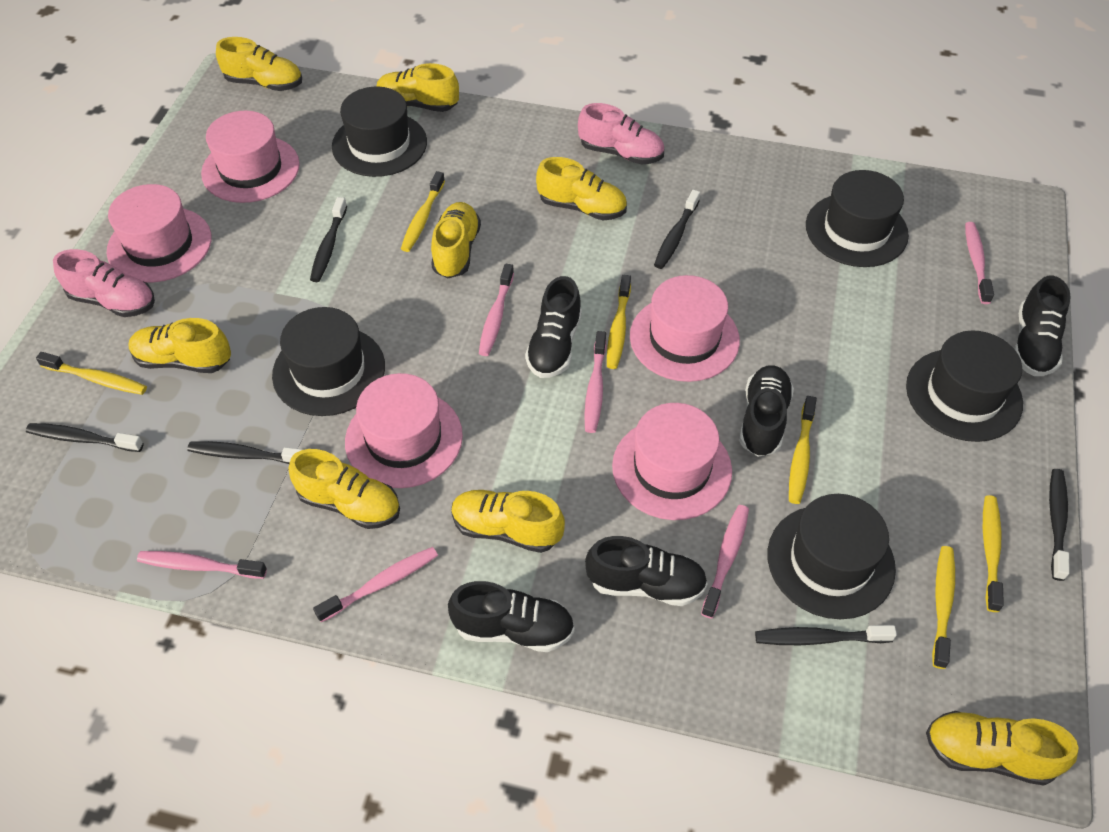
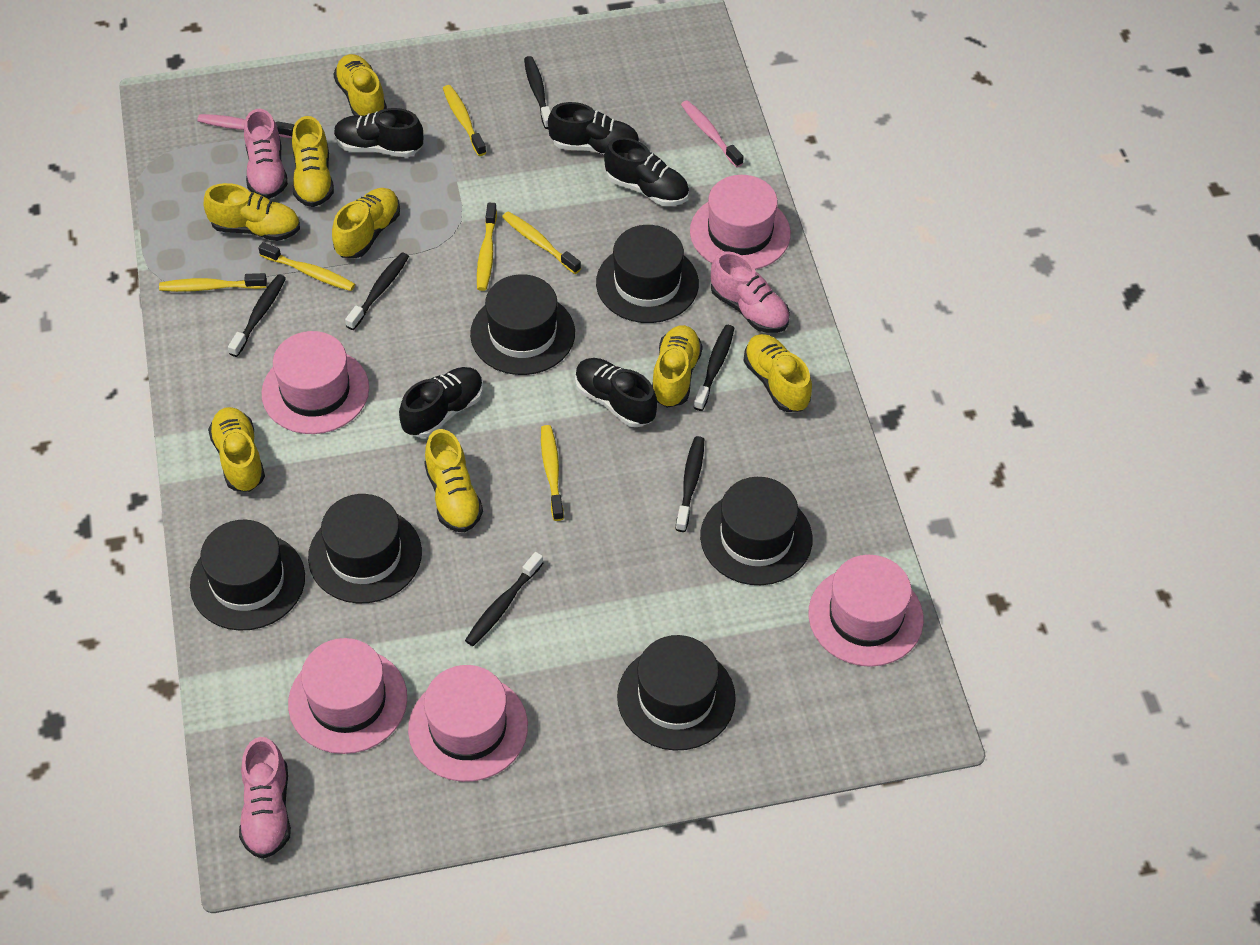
black hat: 5 -> 6
pink shoe: 2 -> 3
pink toothbrush: 6 -> 2

